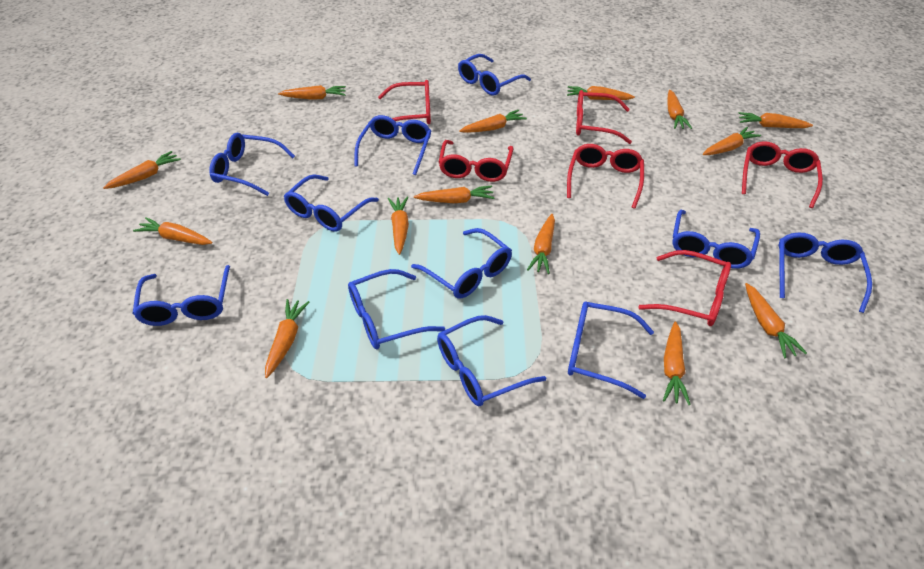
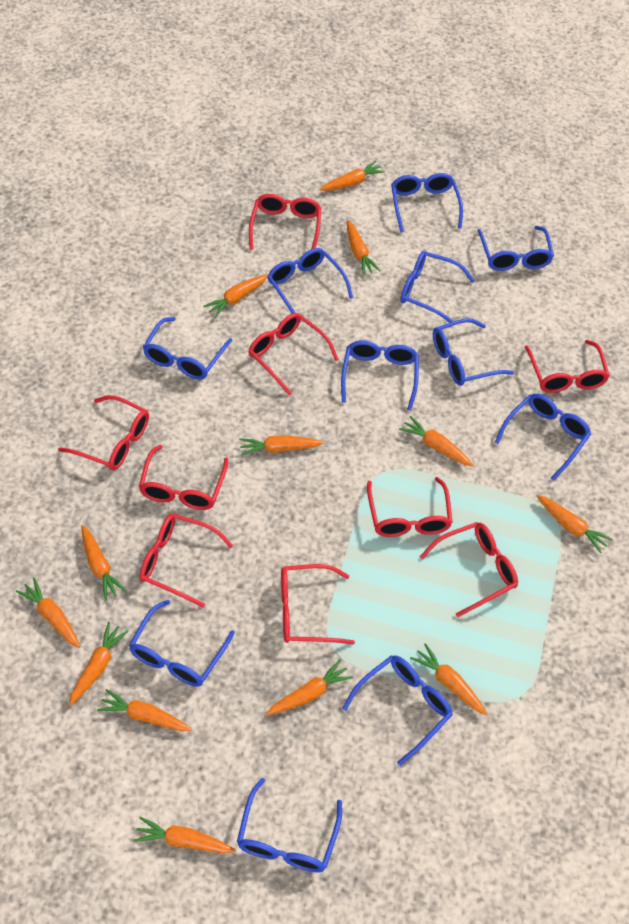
orange carrot: 14 -> 13
red glasses: 6 -> 9

